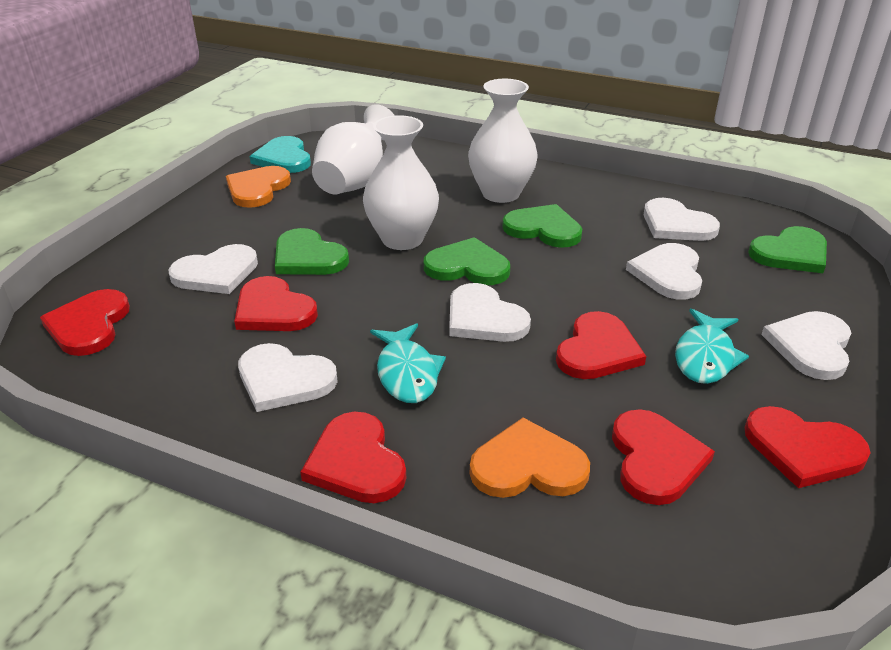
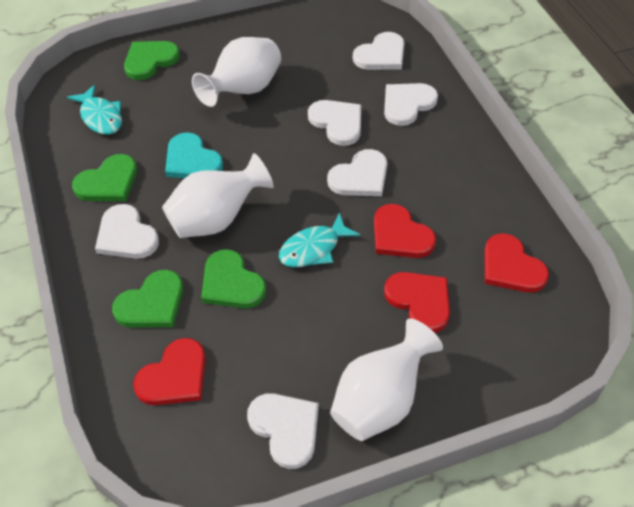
orange heart: 2 -> 0
red heart: 6 -> 4

